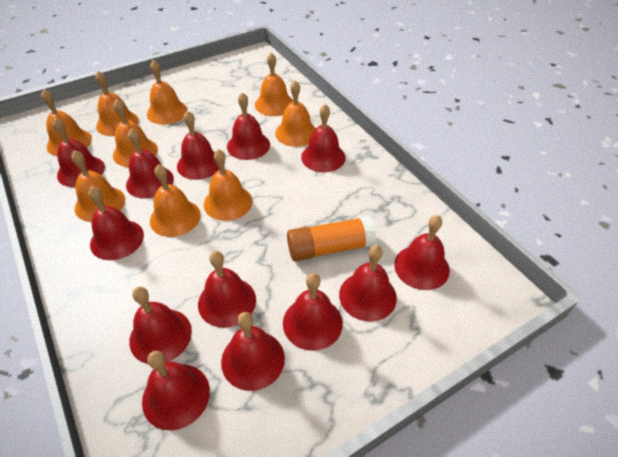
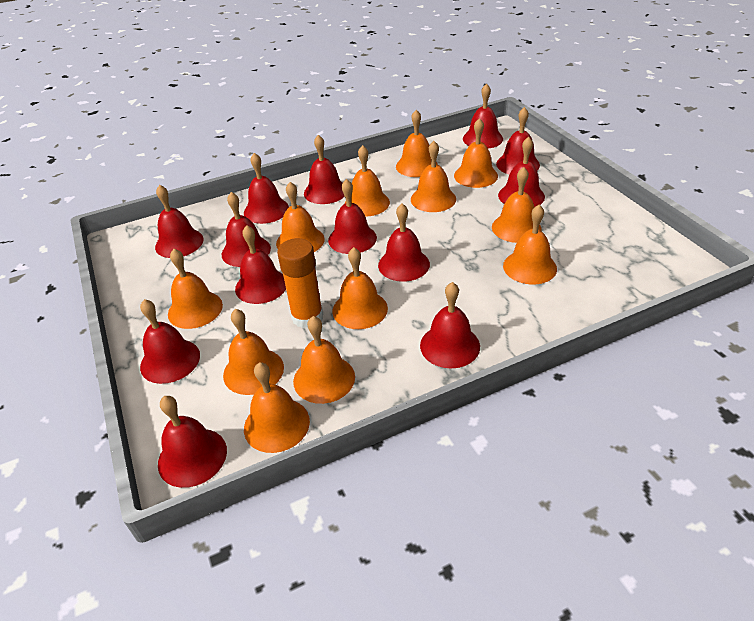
orange bell: 9 -> 12

